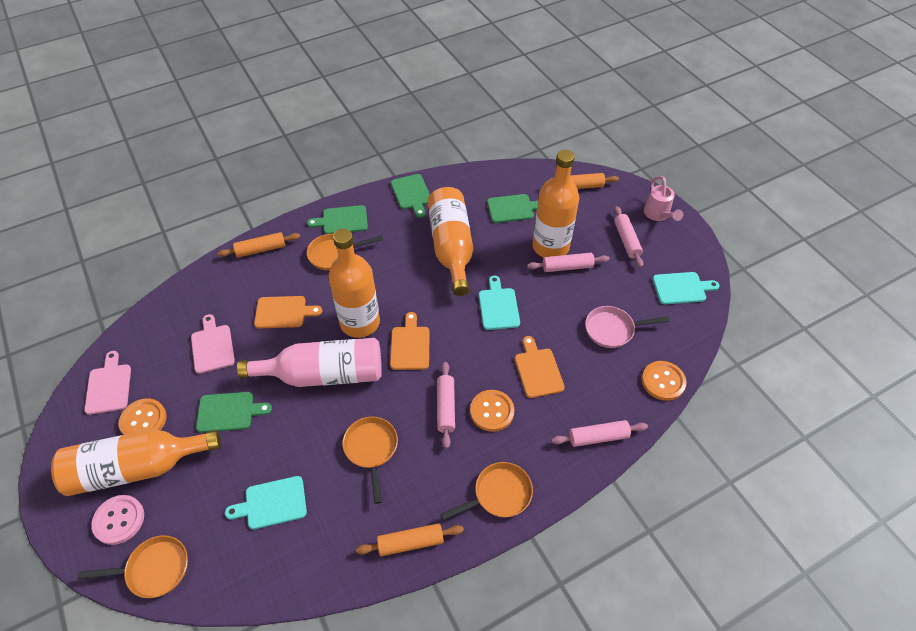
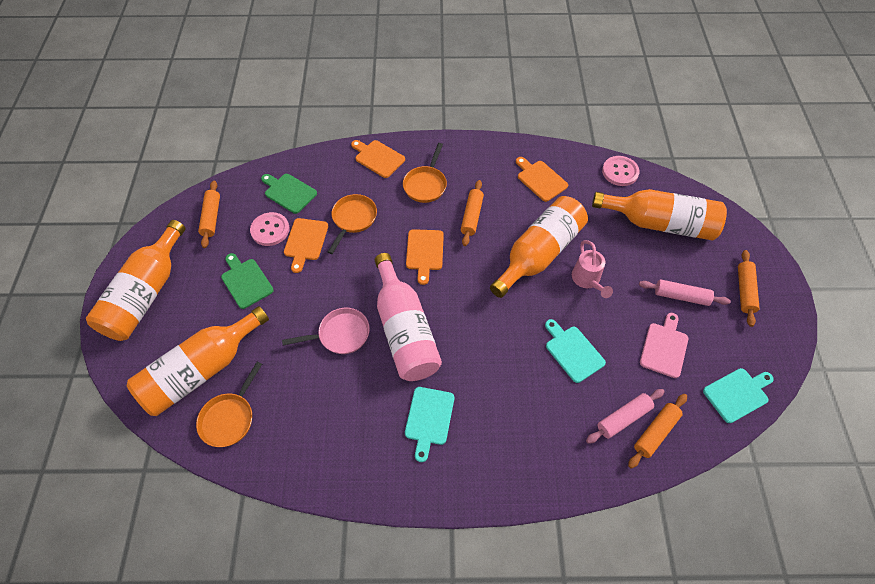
green cutting board: 4 -> 2
orange button: 3 -> 0
orange cutting board: 3 -> 4
orange pan: 4 -> 3
orange rolling pin: 3 -> 4
pink button: 1 -> 2
pink cutting board: 2 -> 1
pink rolling pin: 4 -> 2

